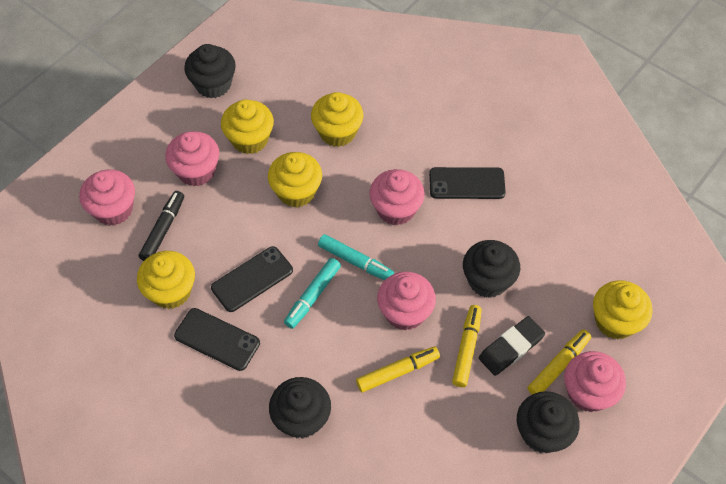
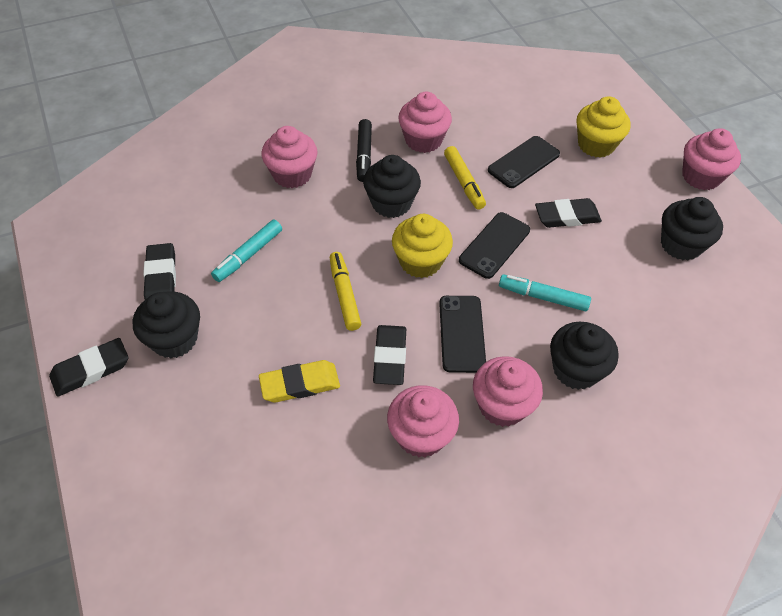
black eraser: 1 -> 4
yellow cupcake: 5 -> 2
yellow eraser: 0 -> 1
yellow marker: 3 -> 2

